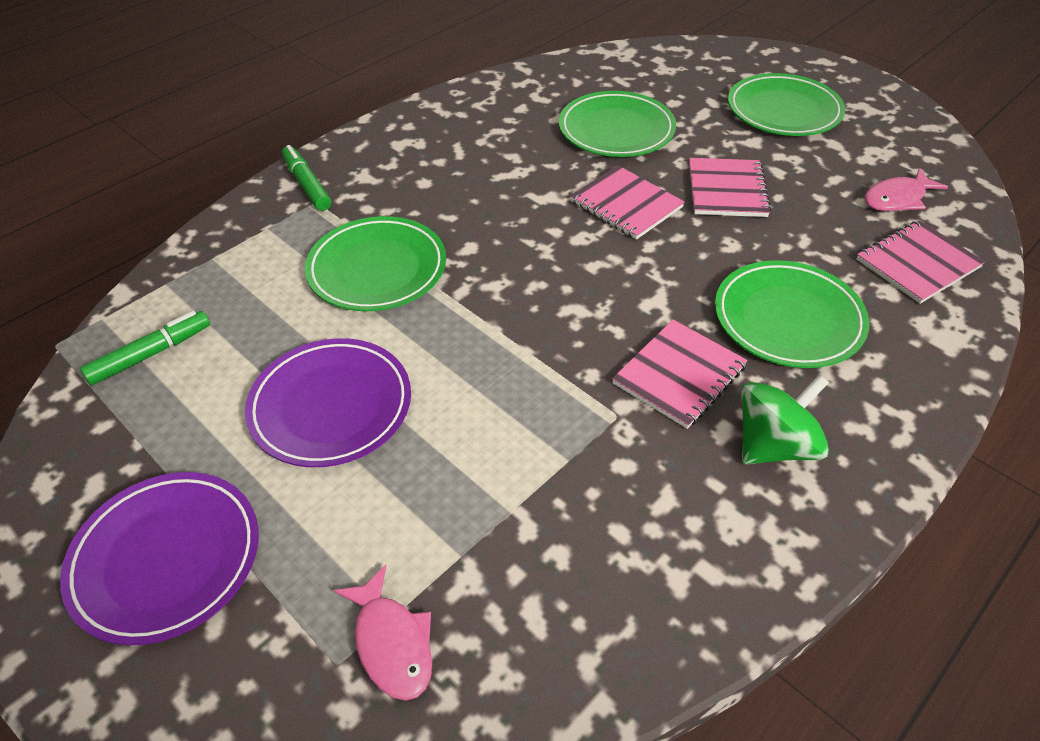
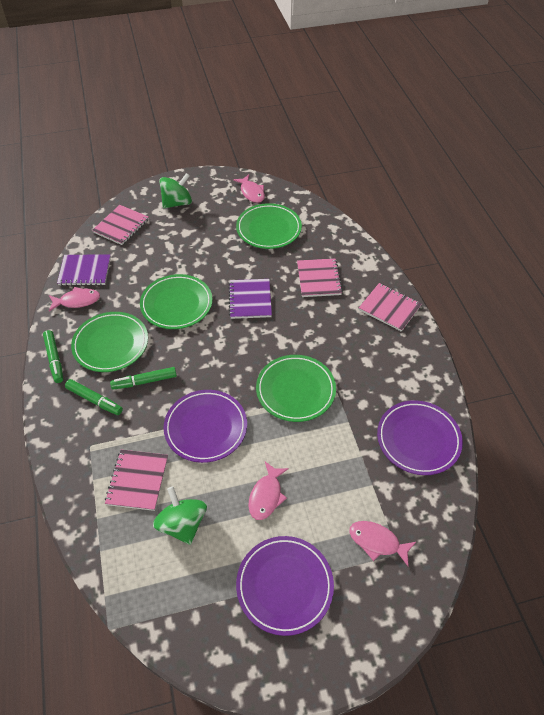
green marker: 2 -> 3
green spinning top: 1 -> 2
pink fish: 2 -> 4
purple notebook: 0 -> 2
purple plate: 2 -> 3

